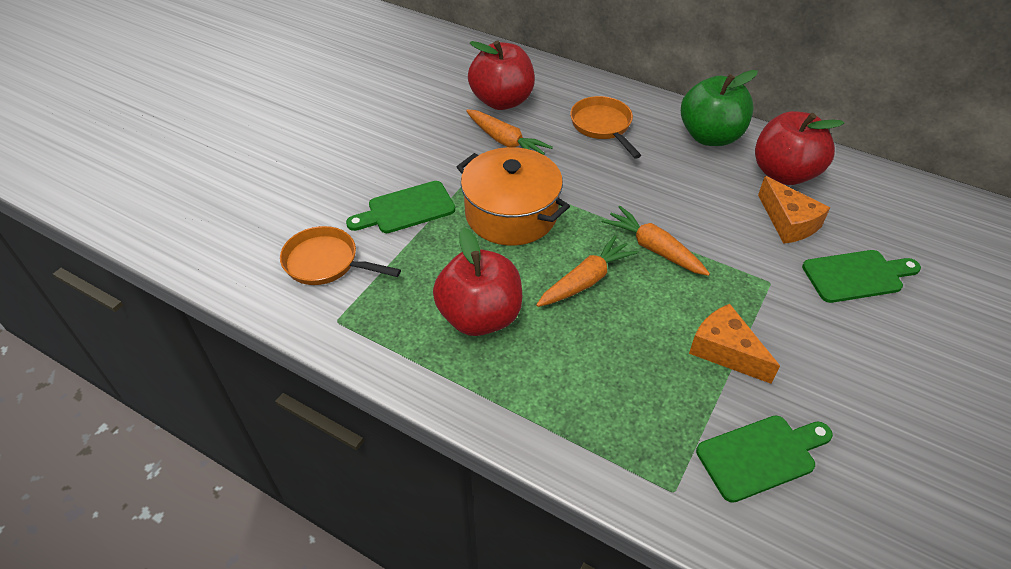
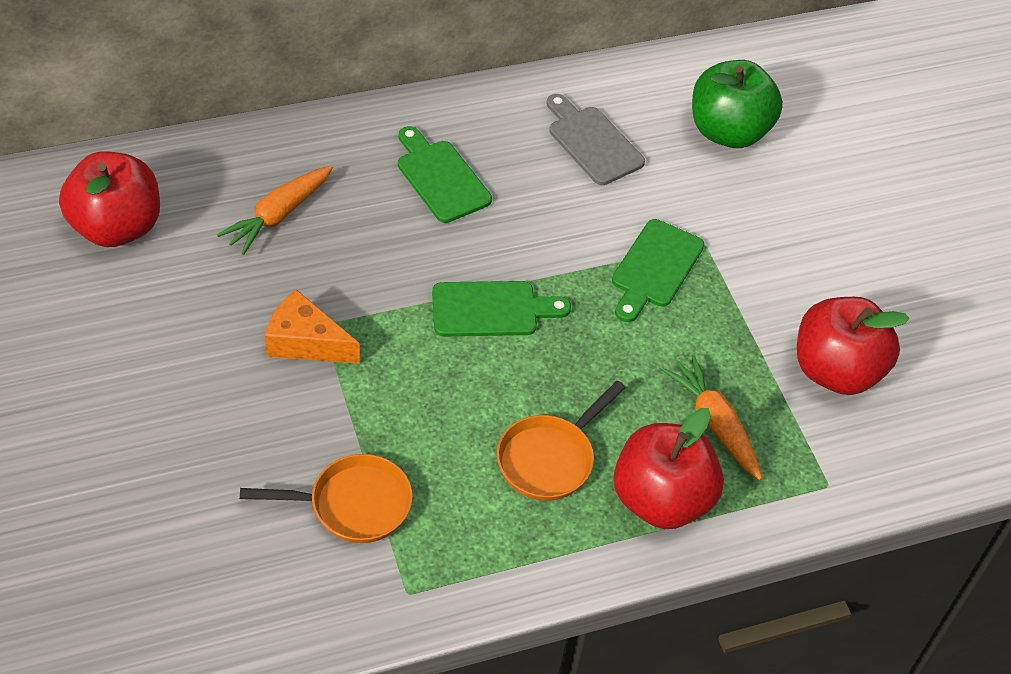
grey cutting board: 0 -> 1
orange carrot: 3 -> 2
orange cheese: 2 -> 1
orange pot: 1 -> 0

